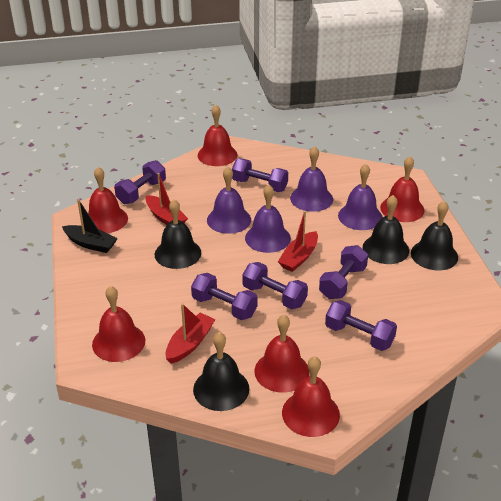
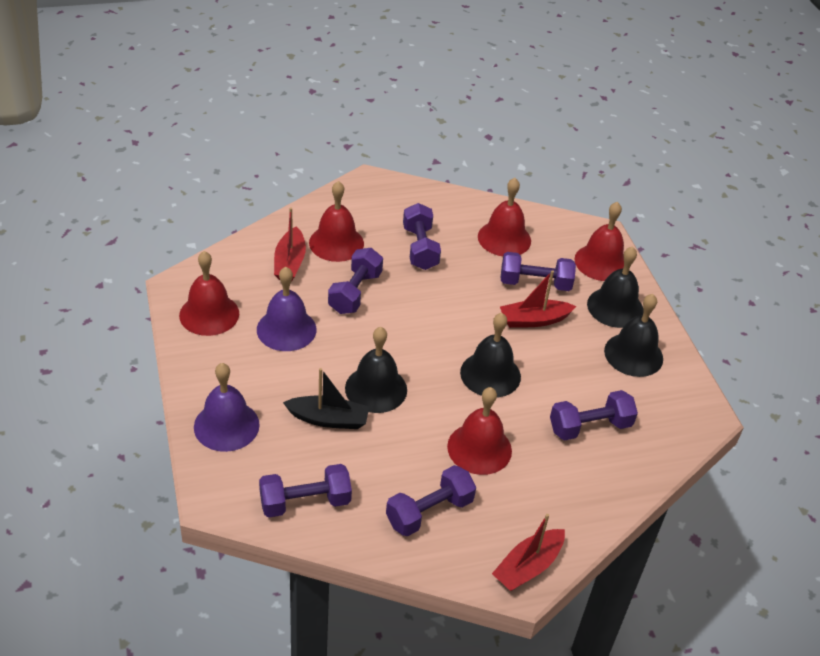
purple bell: 4 -> 2
red bell: 6 -> 5

